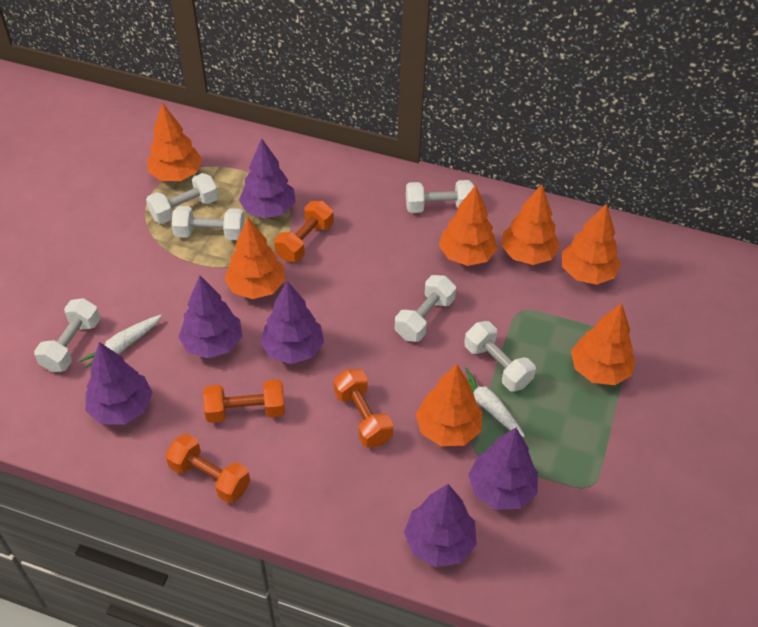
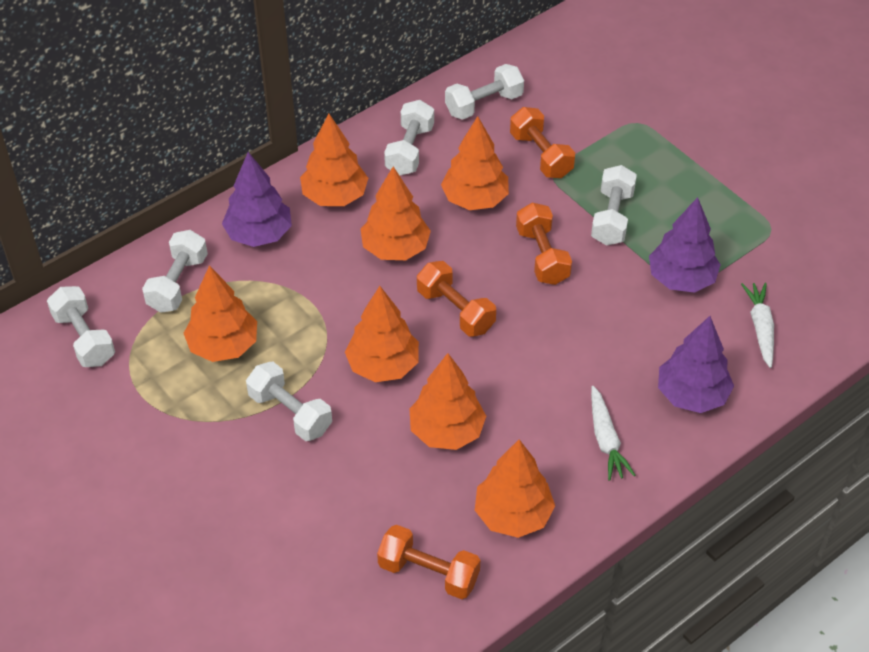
purple tree: 6 -> 3

